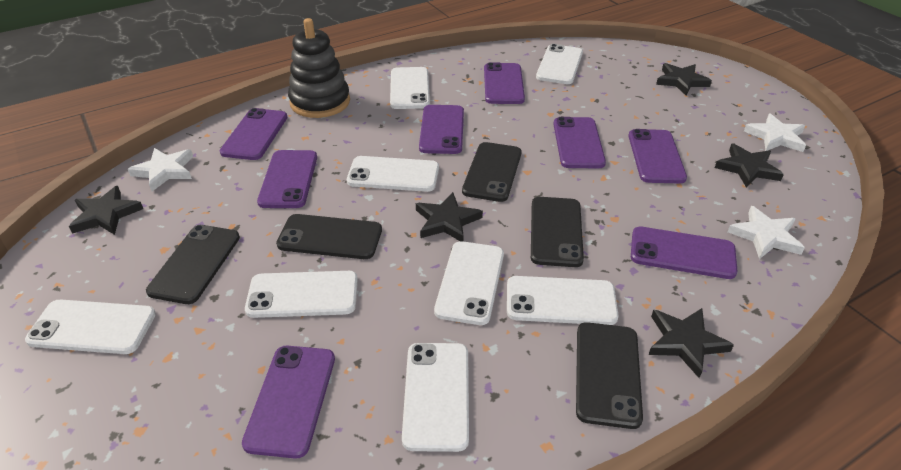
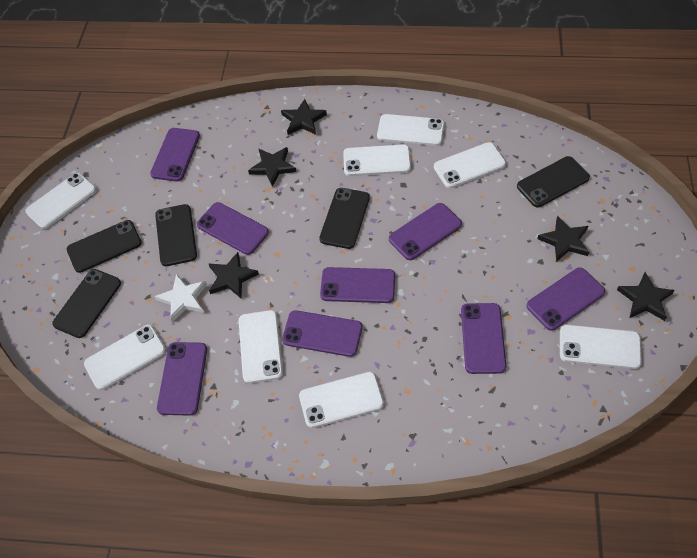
black stacking toy: 1 -> 0
white star: 3 -> 1

